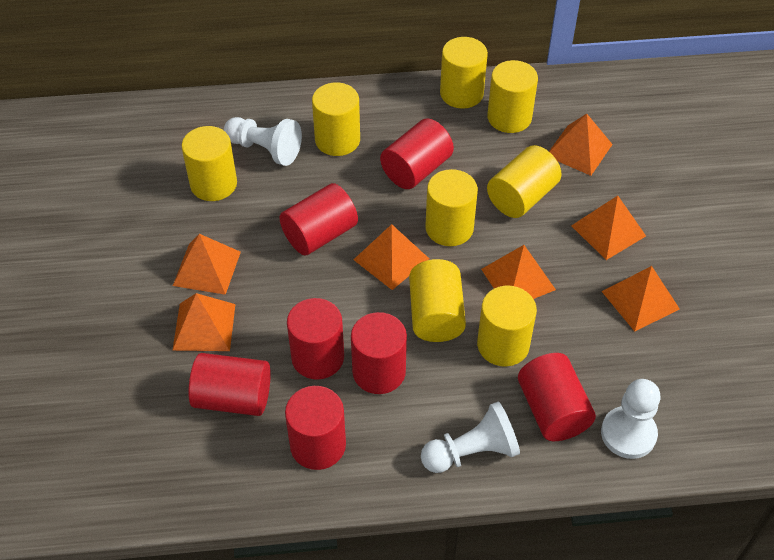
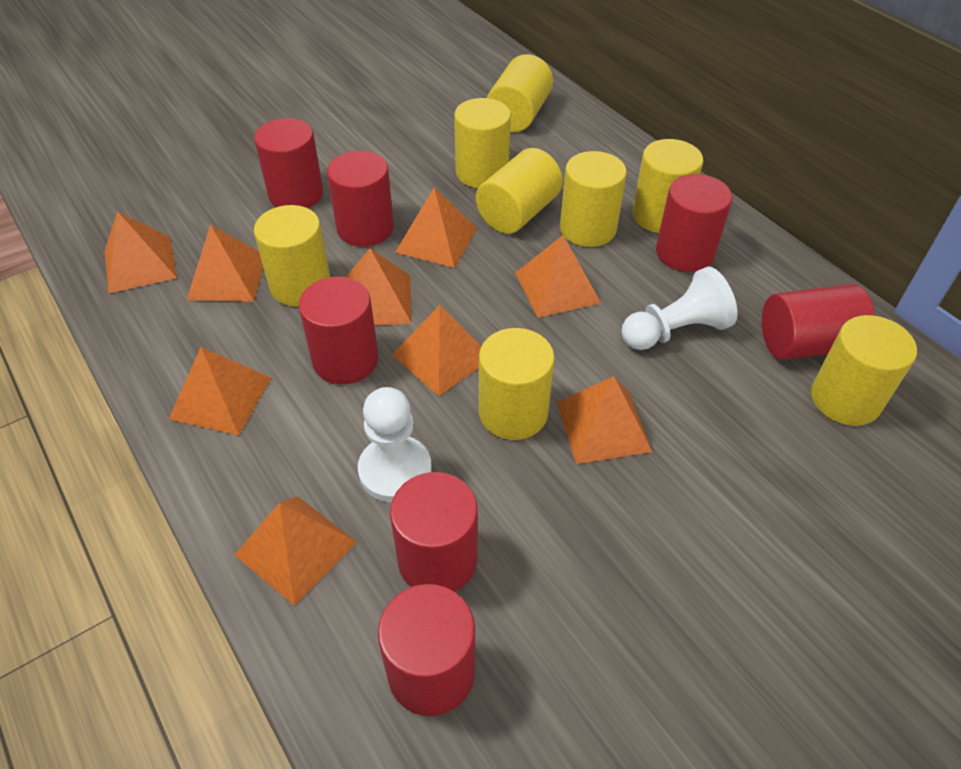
orange pyramid: 7 -> 9
white pawn: 3 -> 2

